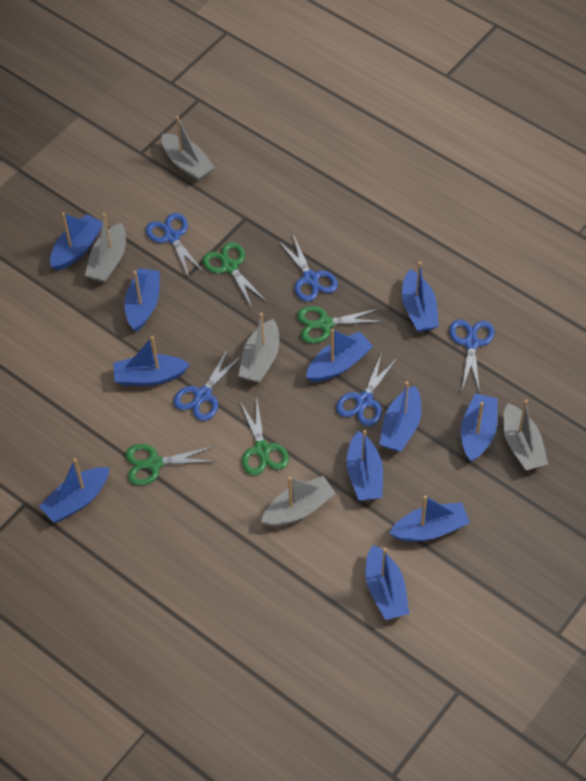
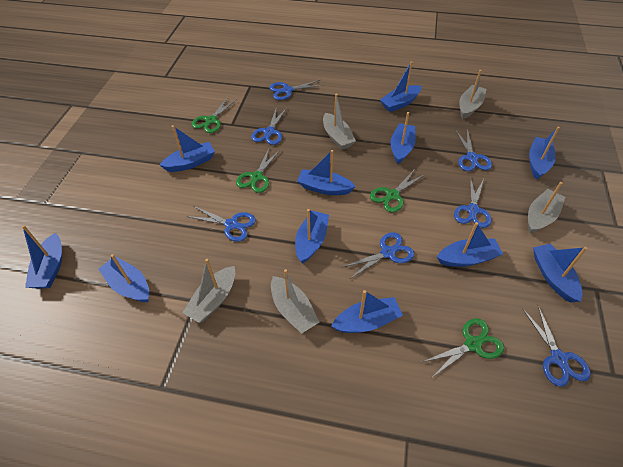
blue scissors: 5 -> 7

